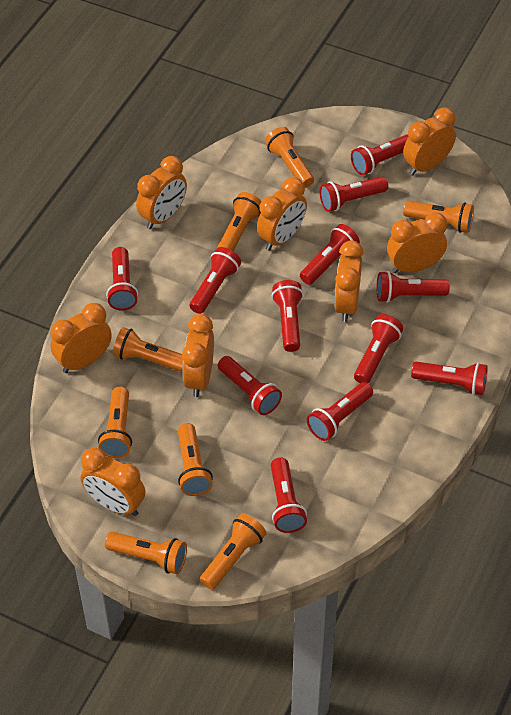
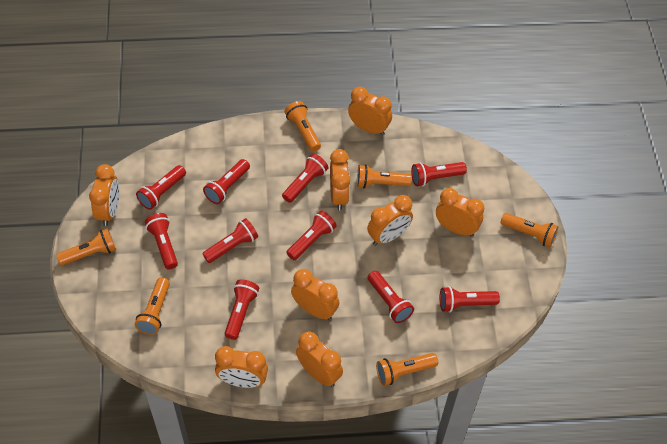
orange flashlight: 8 -> 6
red flashlight: 12 -> 10

